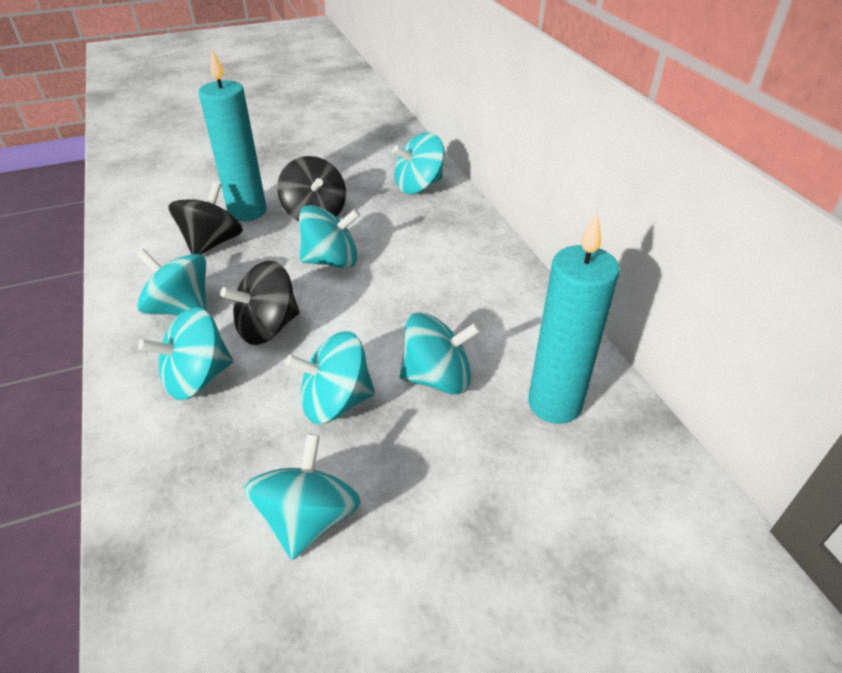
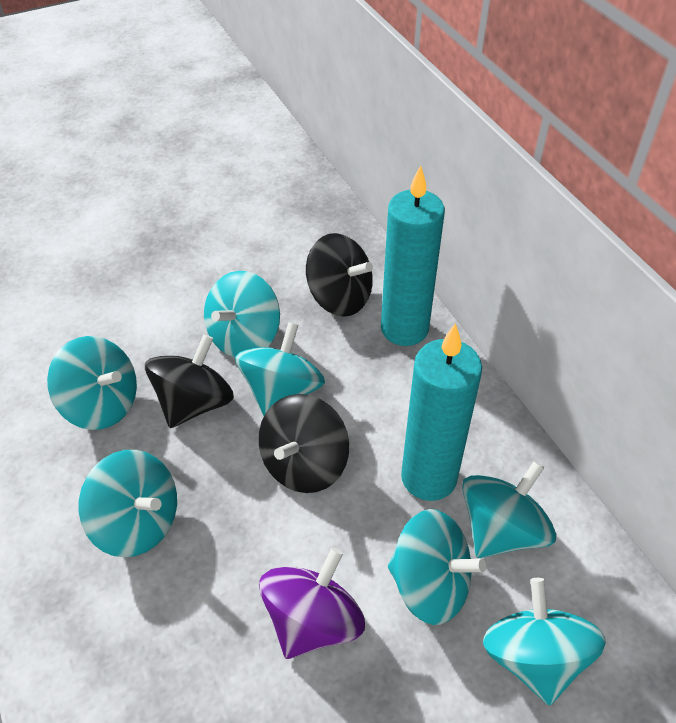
purple spinning top: 0 -> 1

